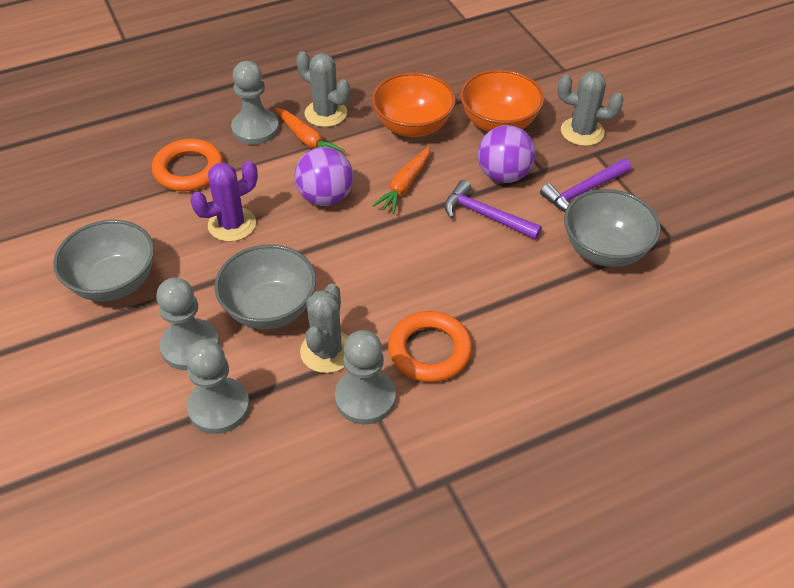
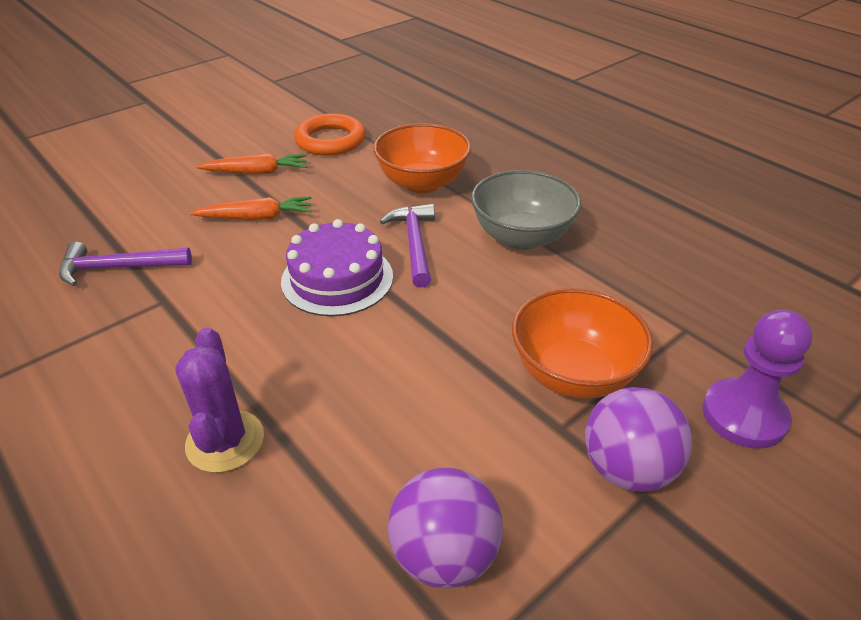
grey bowl: 3 -> 1
grey cactus: 3 -> 0
grey pawn: 4 -> 0
orange ring: 2 -> 1
purple cake: 0 -> 1
purple pawn: 0 -> 1

